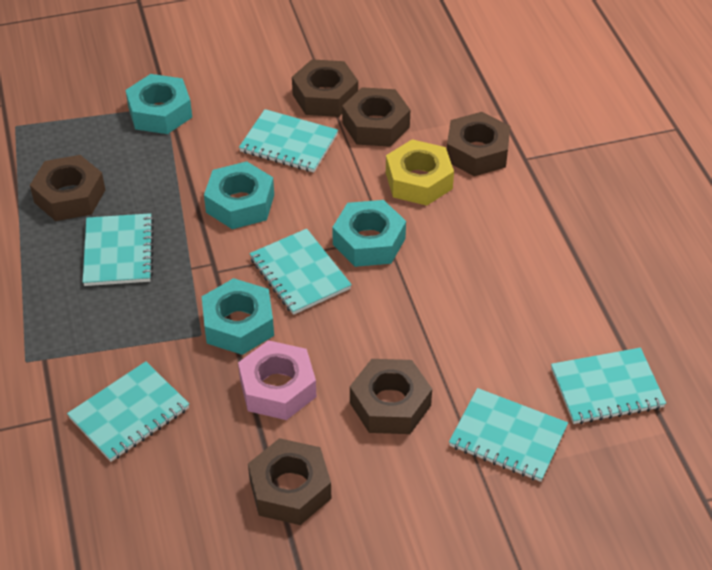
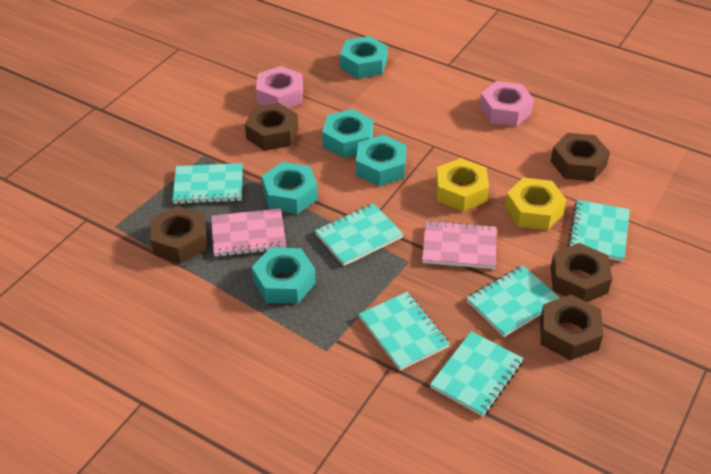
brown nut: 6 -> 5
pink notebook: 0 -> 2
pink nut: 1 -> 2
turquoise nut: 4 -> 5
yellow nut: 1 -> 2

